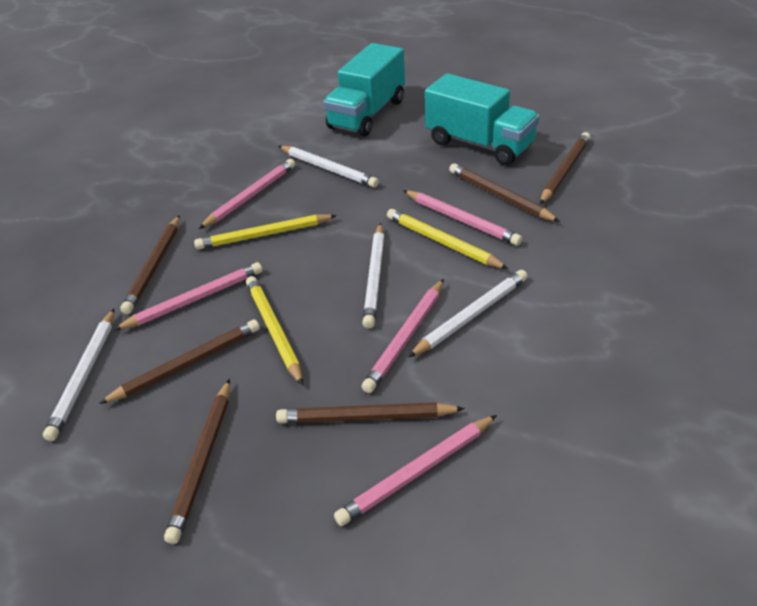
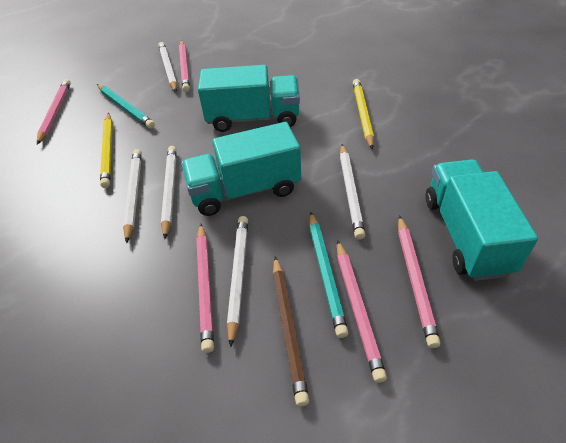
brown pencil: 6 -> 1
turquoise pencil: 0 -> 2
turquoise truck: 2 -> 3
white pencil: 4 -> 5
yellow pencil: 3 -> 2

